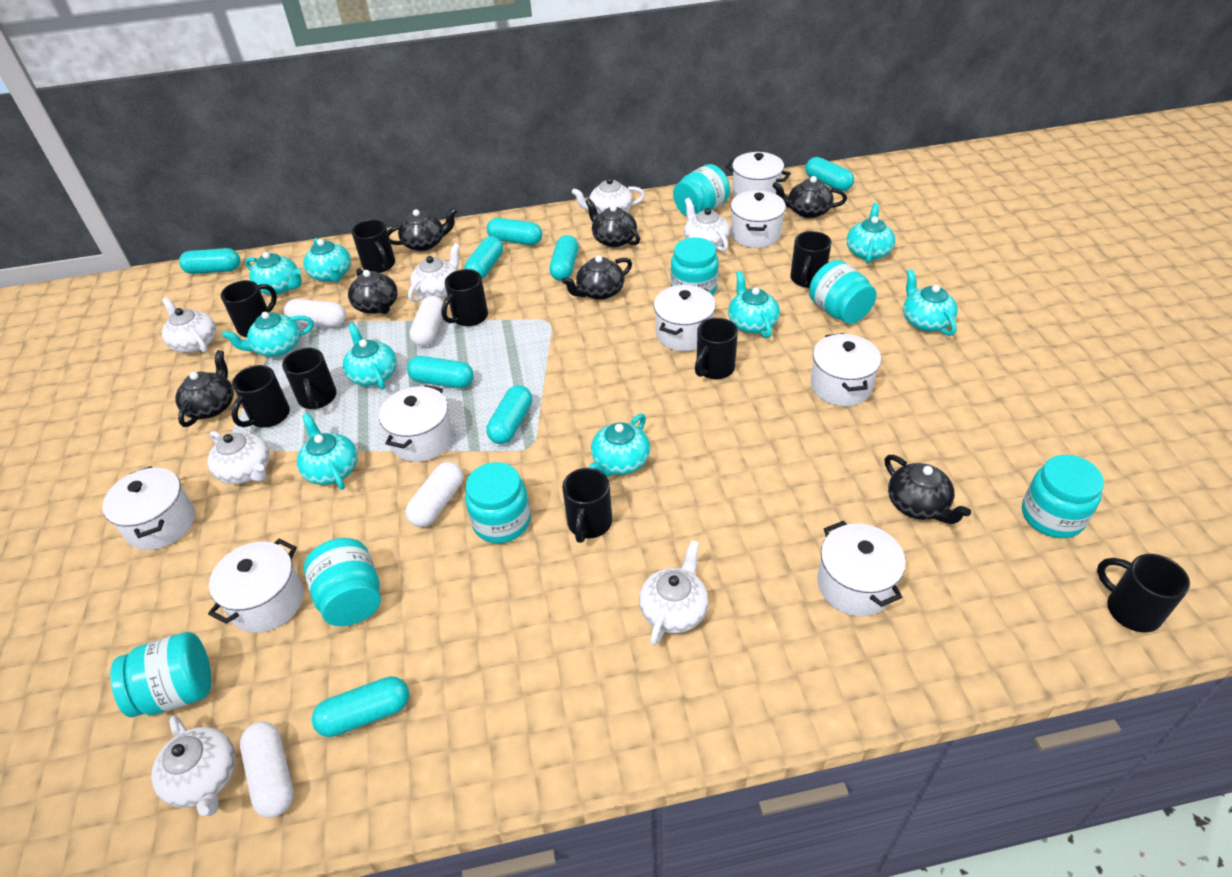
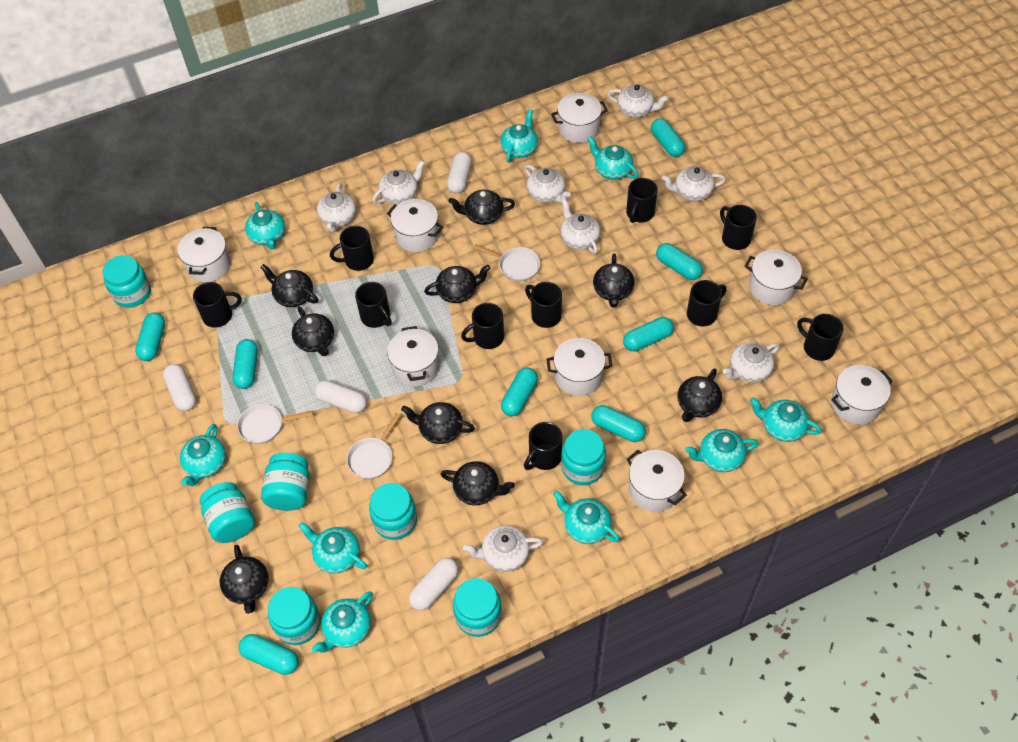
black mug: 9 -> 10
black teapot: 7 -> 9
white pan: 0 -> 3
white teapot: 7 -> 8

